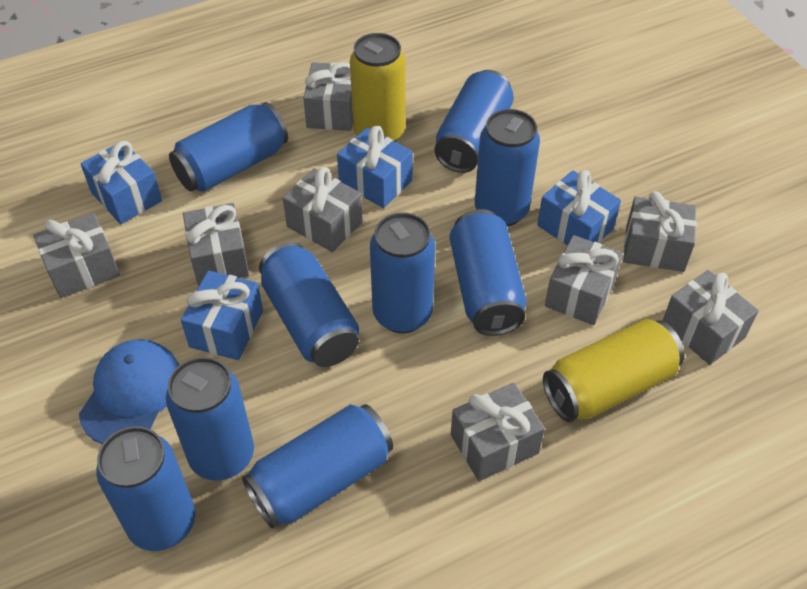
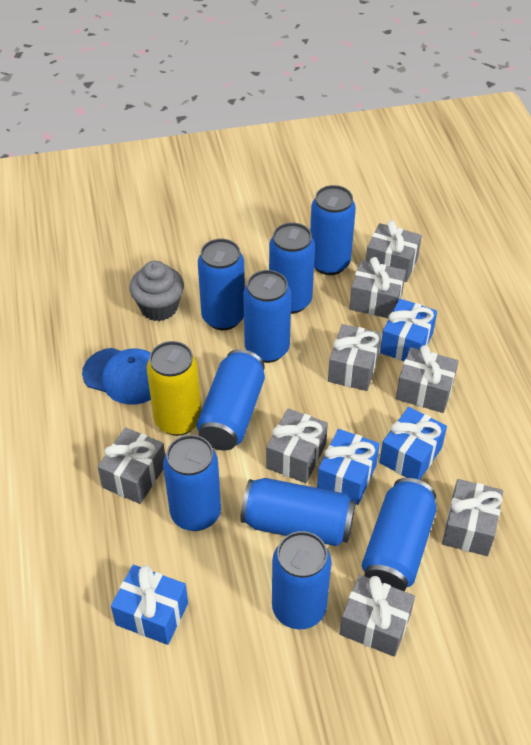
grey cupcake: 0 -> 1
yellow can: 2 -> 1

